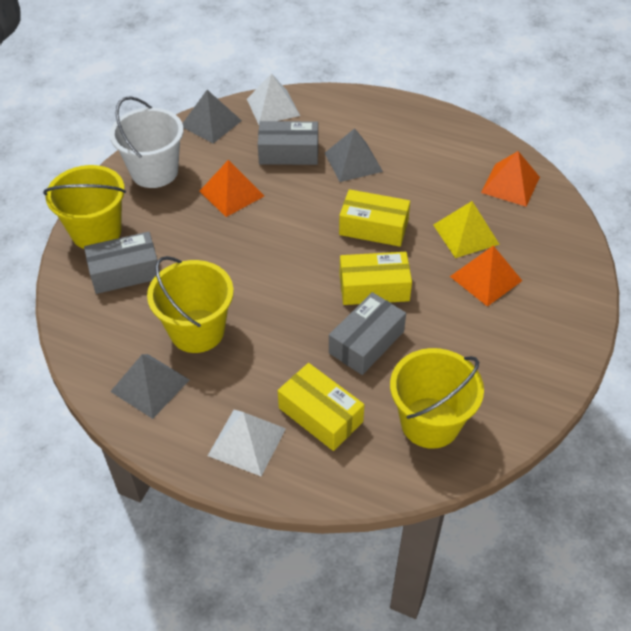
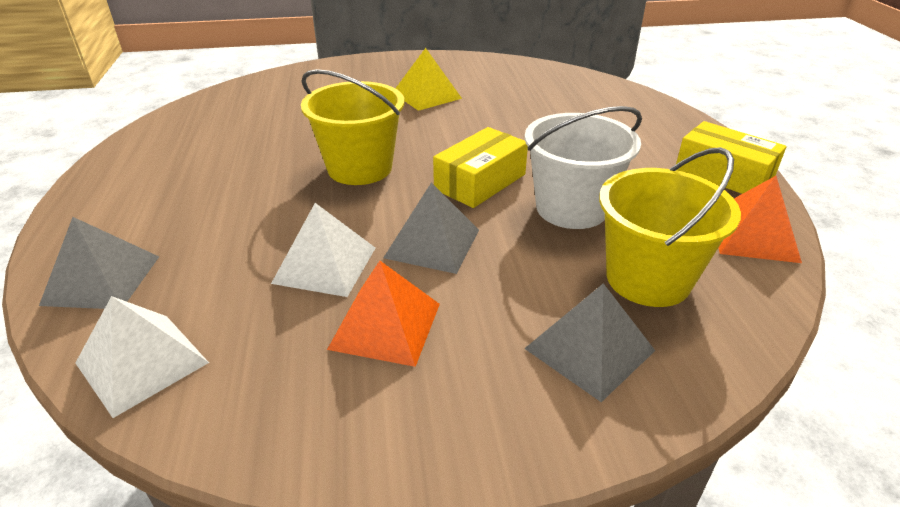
grey box: 3 -> 0
orange pyramid: 3 -> 2
yellow box: 3 -> 2
yellow bucket: 3 -> 2

